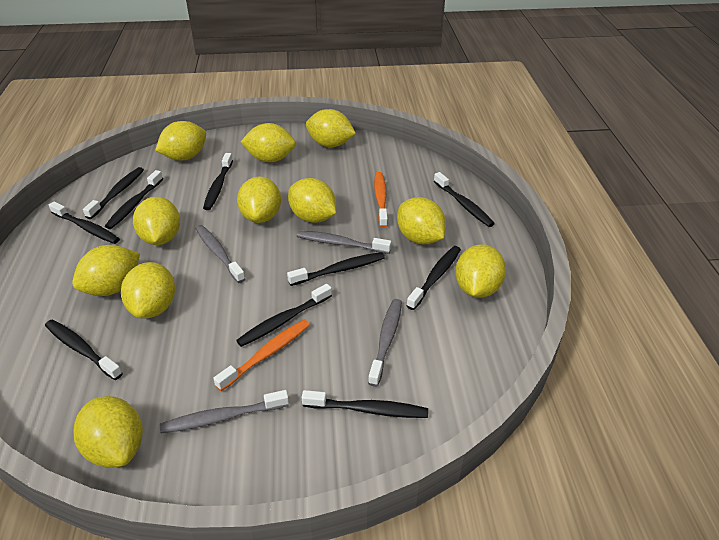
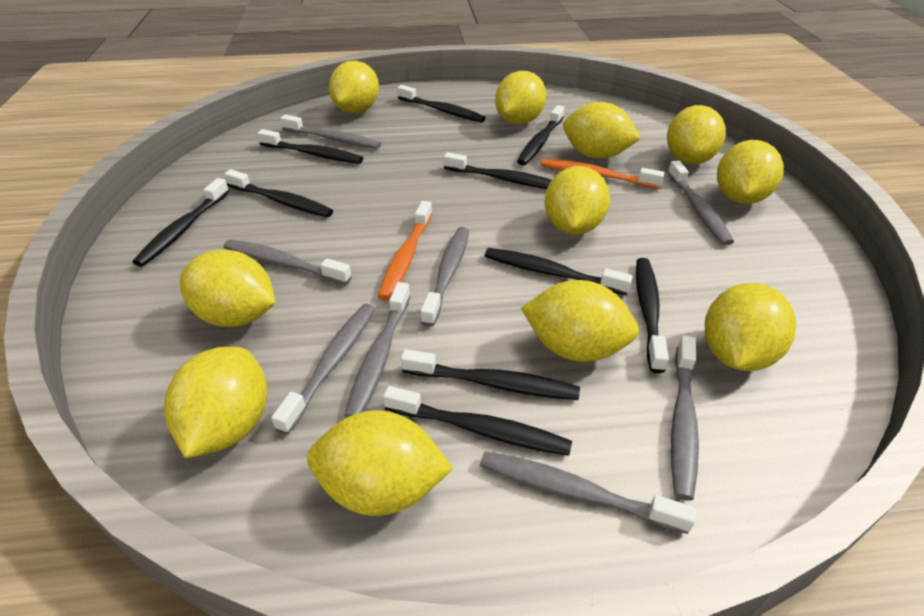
grey toothbrush: 4 -> 8

